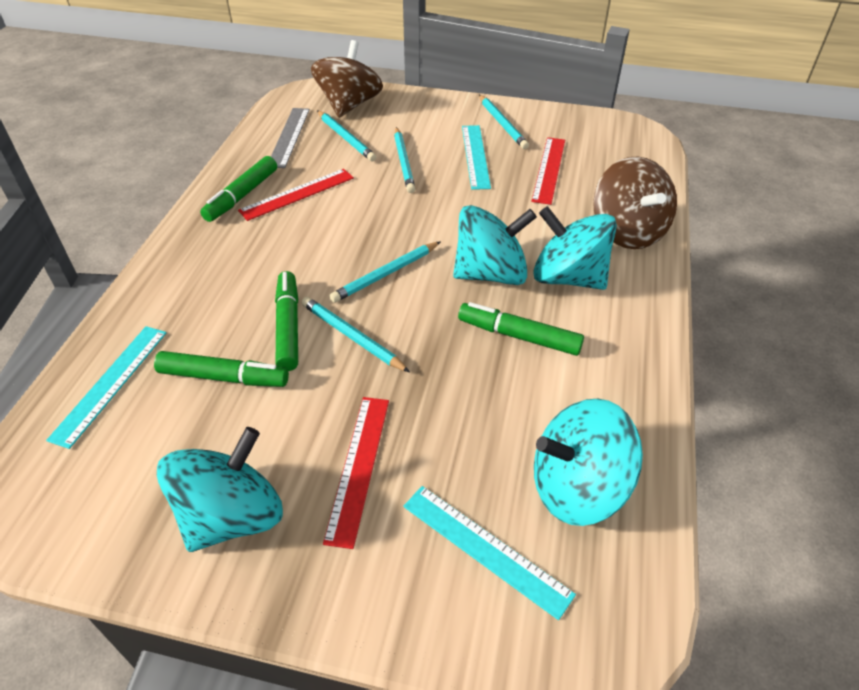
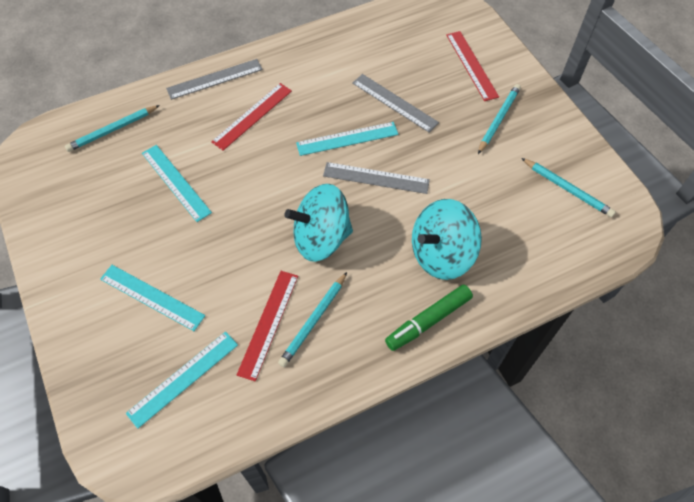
brown spinning top: 2 -> 0
green marker: 4 -> 1
grey ruler: 1 -> 3
turquoise pencil: 5 -> 4
turquoise ruler: 3 -> 4
turquoise spinning top: 4 -> 2

